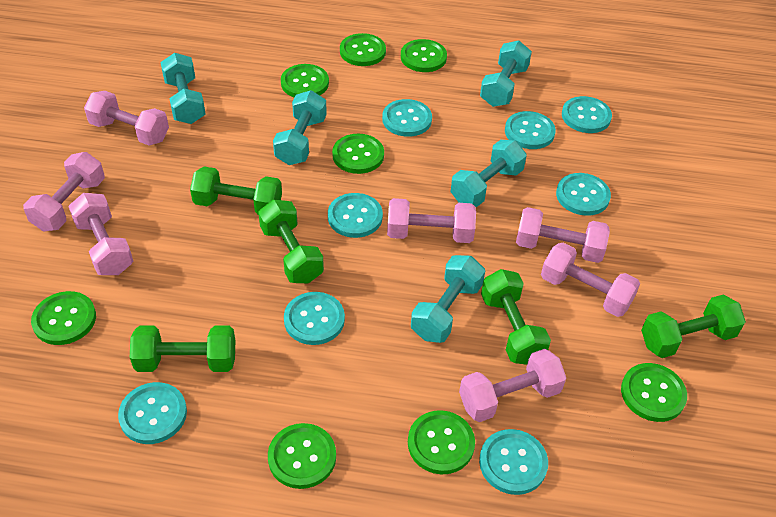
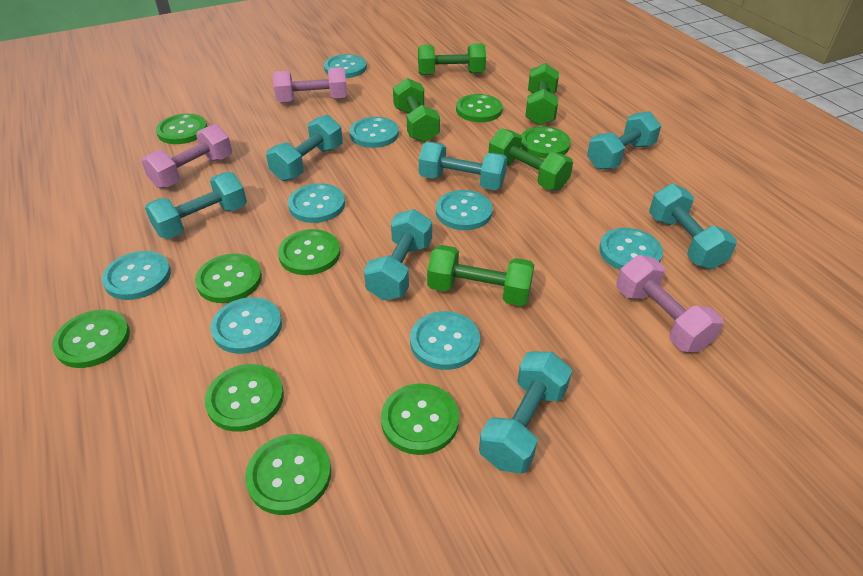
green button: 8 -> 9
pink dumbbell: 7 -> 3
turquoise dumbbell: 5 -> 7

